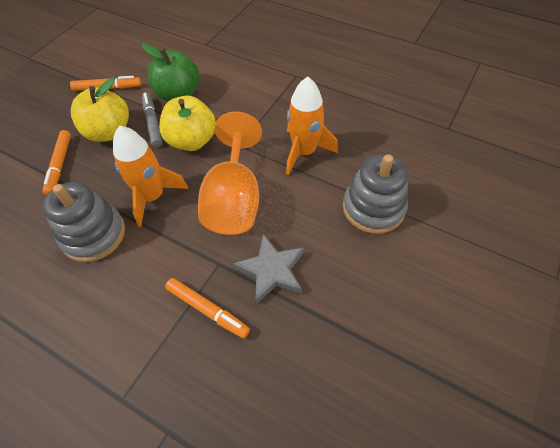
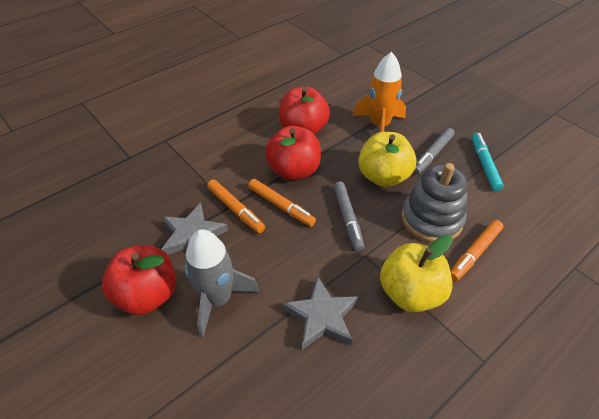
green apple: 1 -> 0
grey marker: 1 -> 2
grey rocket: 0 -> 1
grey stacking toy: 2 -> 1
grey star: 1 -> 2
orange goblet: 1 -> 0
orange rocket: 2 -> 1
red apple: 0 -> 3
turquoise marker: 0 -> 1

